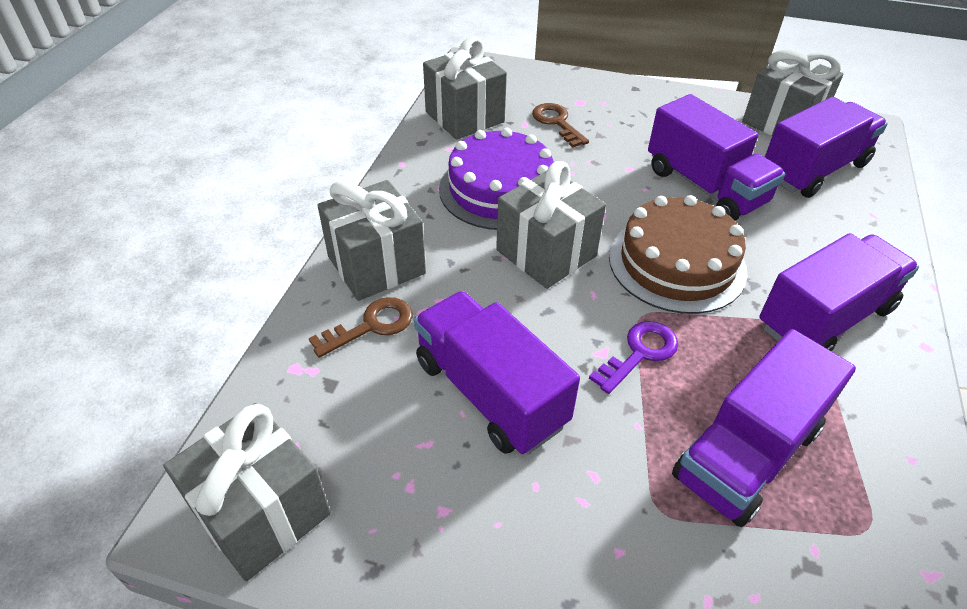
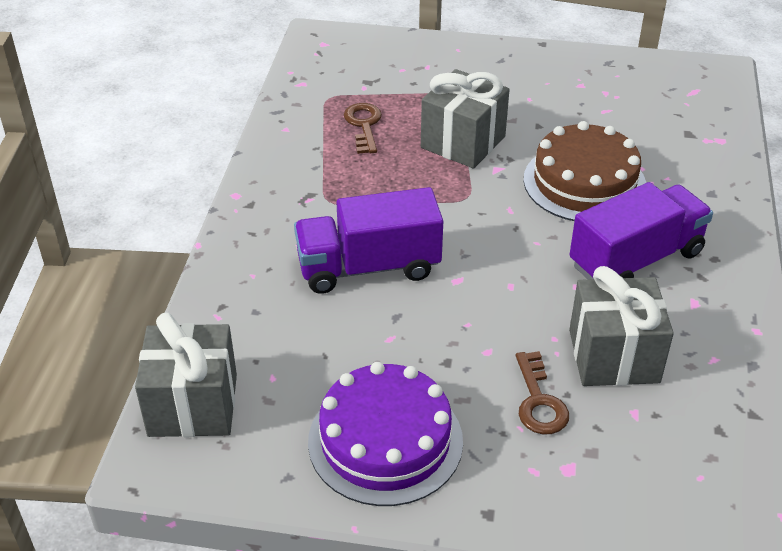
grey gift: 5 -> 3
purple key: 1 -> 0
purple truck: 5 -> 2

